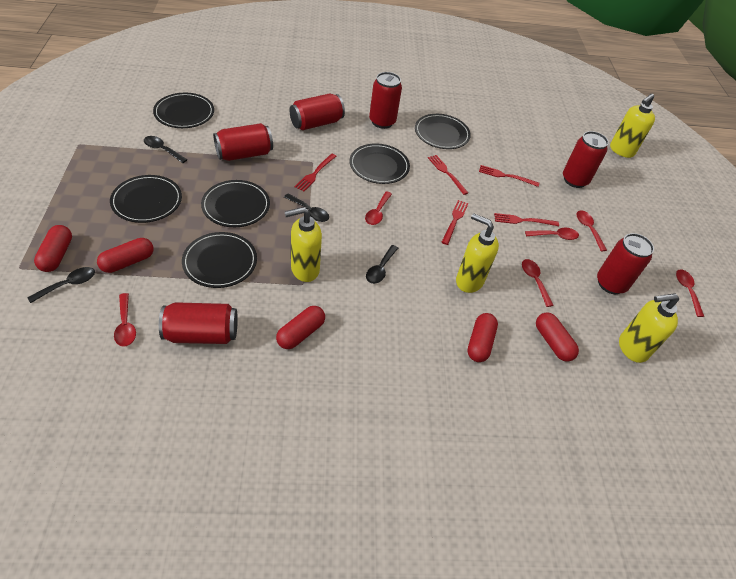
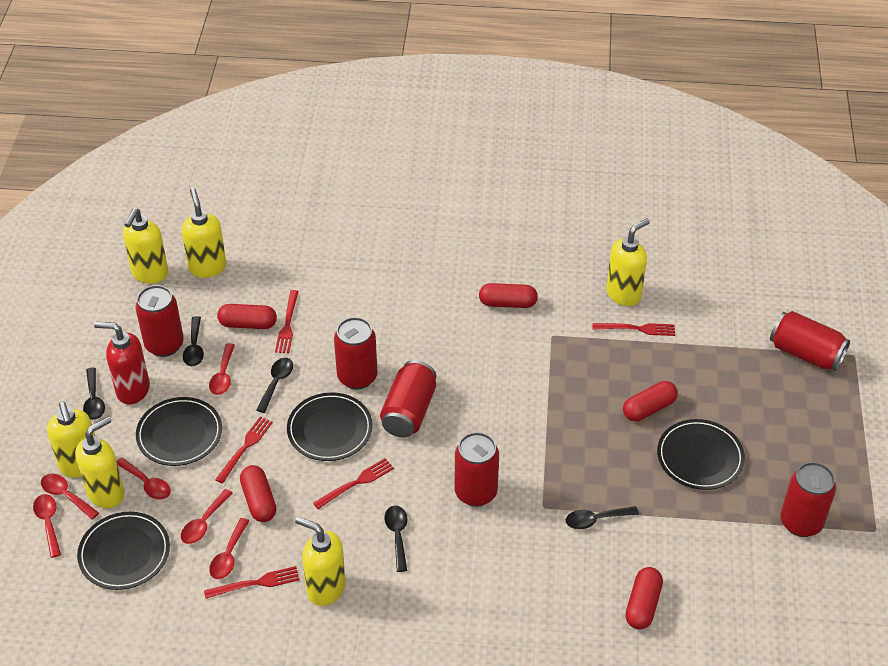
black plate: 6 -> 4
black spoon: 4 -> 5
red soap dispenser: 0 -> 1
yellow soap dispenser: 4 -> 6

